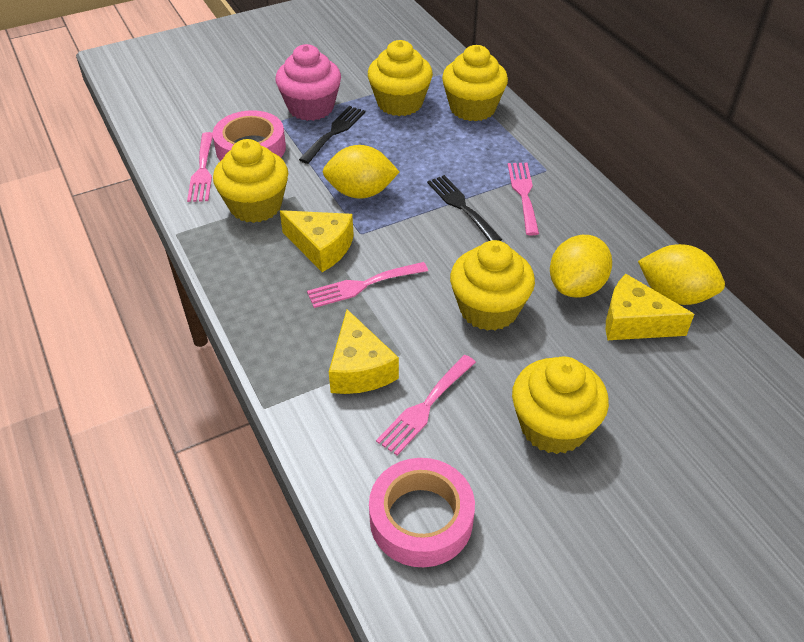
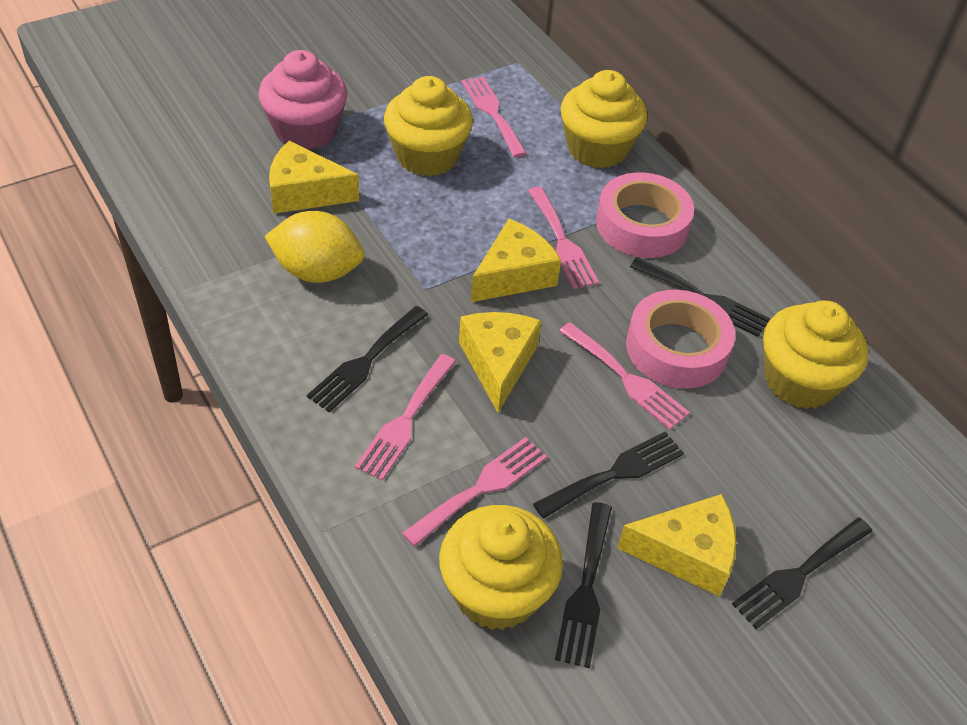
black fork: 2 -> 5
pink fork: 4 -> 5
yellow cheese: 3 -> 4
yellow cupcake: 5 -> 4
yellow lemon: 3 -> 1

